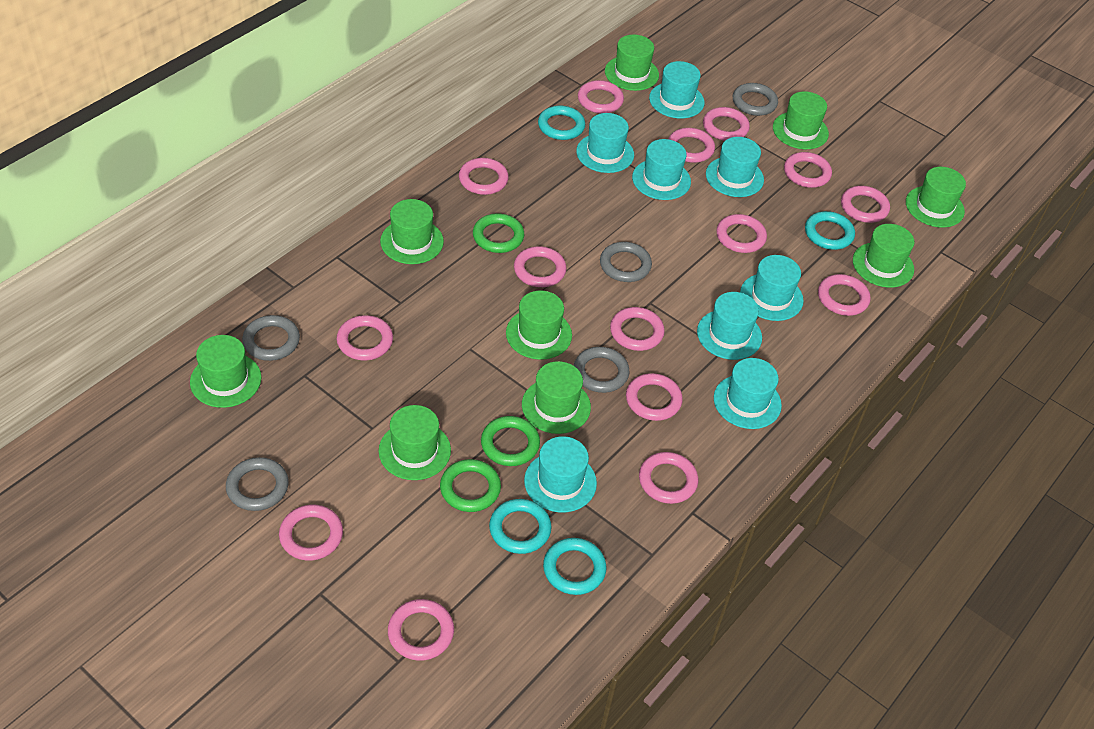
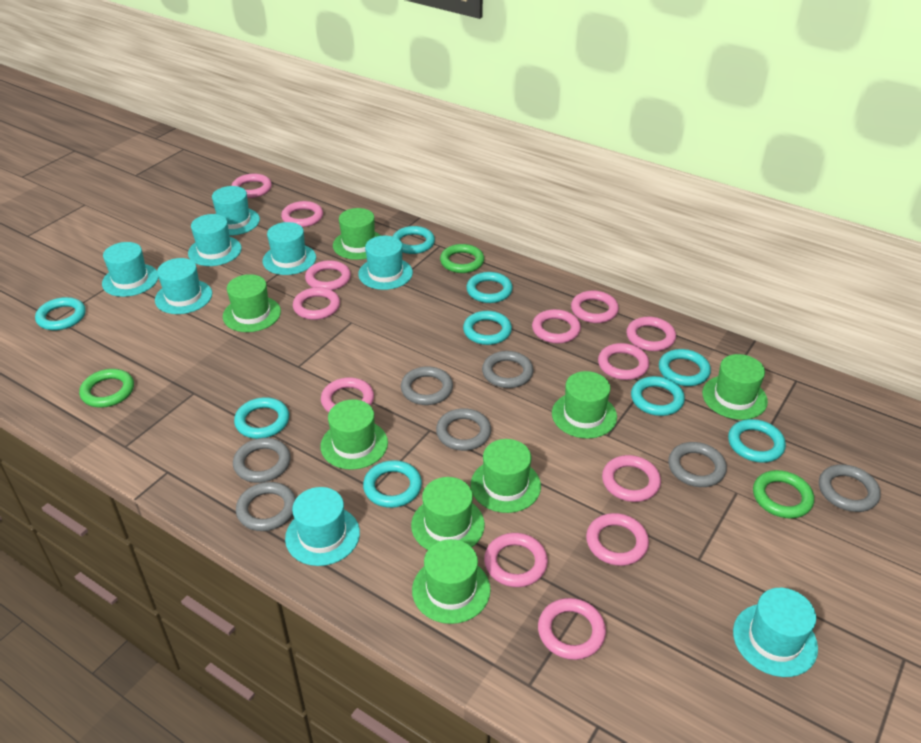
green hat: 9 -> 8
grey ring: 5 -> 7
pink ring: 15 -> 13
turquoise ring: 4 -> 9

